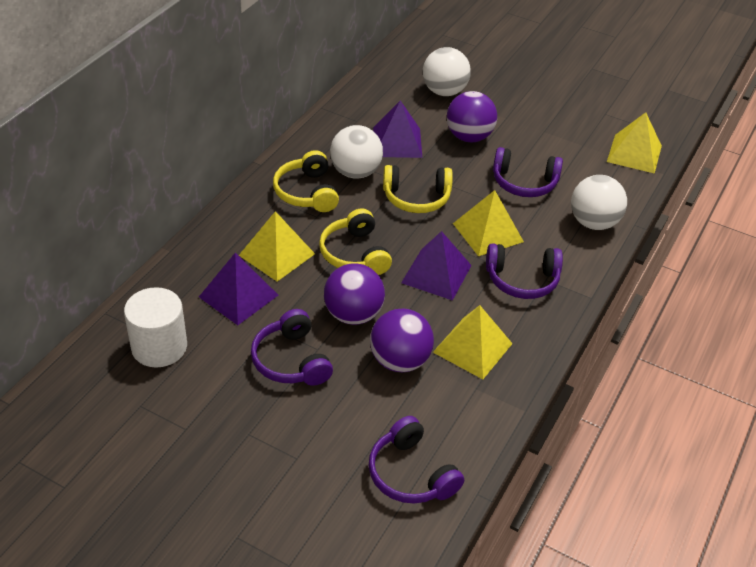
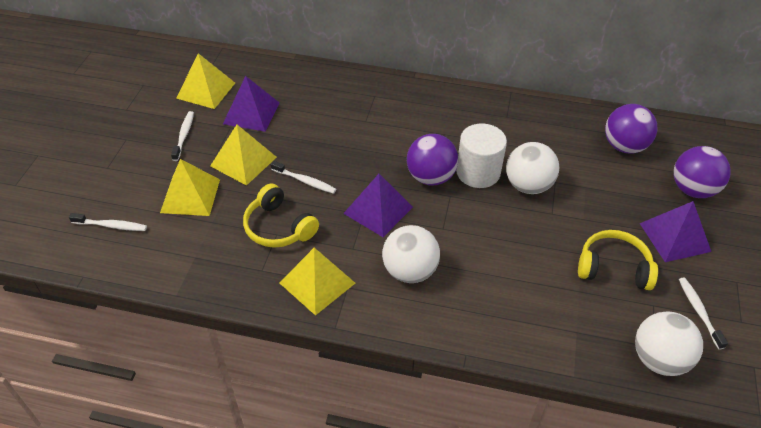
purple headphones: 4 -> 0
white toothbrush: 0 -> 4
yellow headphones: 3 -> 2

